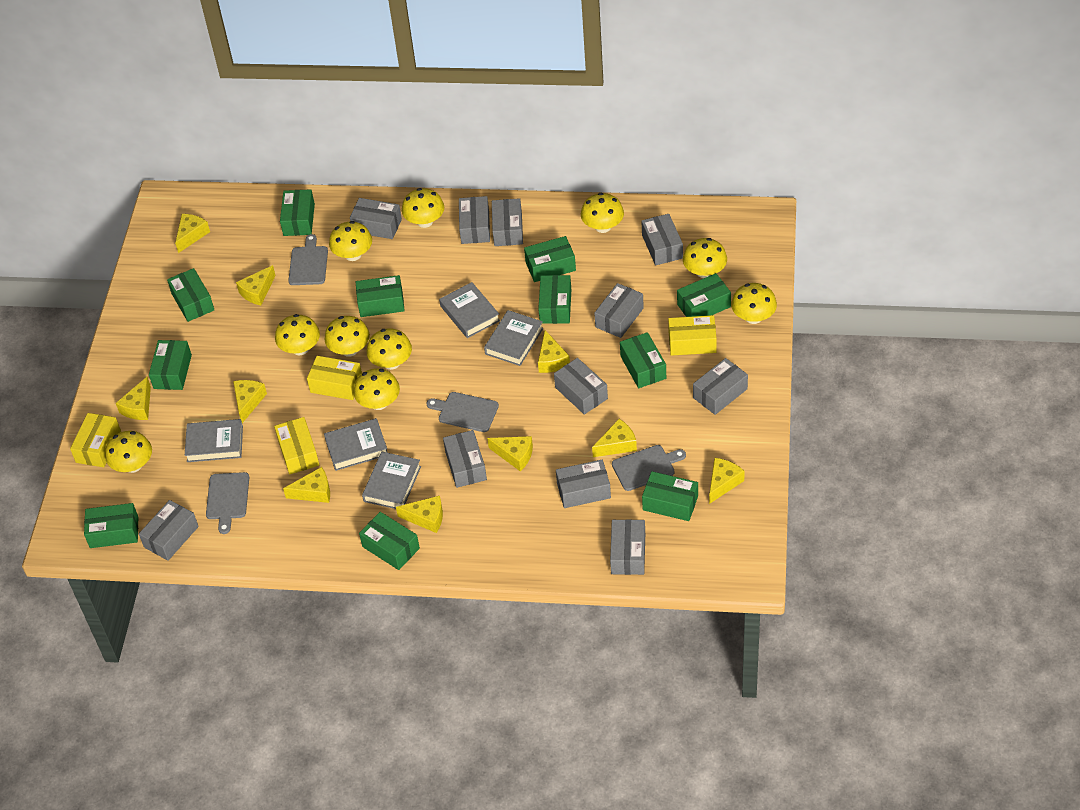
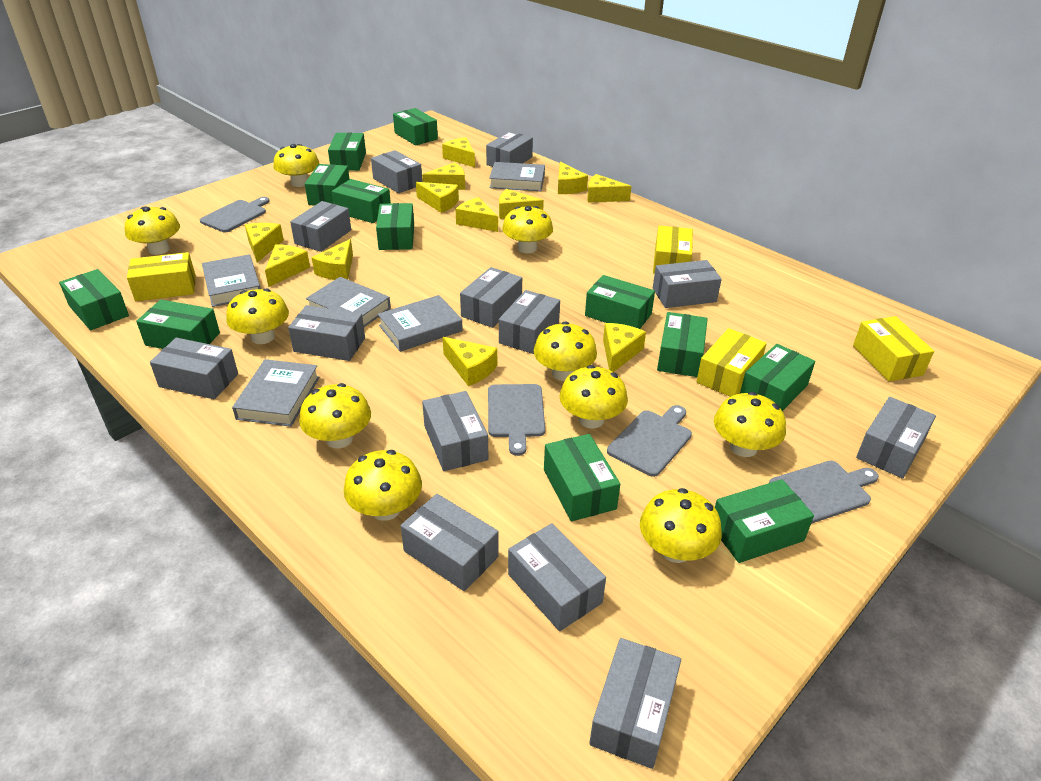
green box: 11 -> 12
grey box: 11 -> 13
yellow cheese: 10 -> 12

